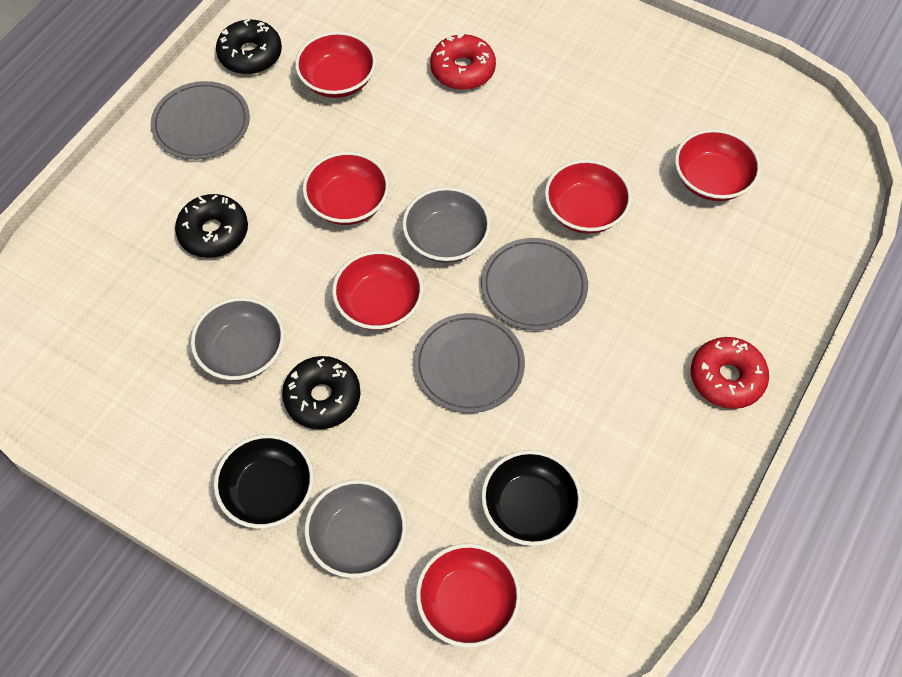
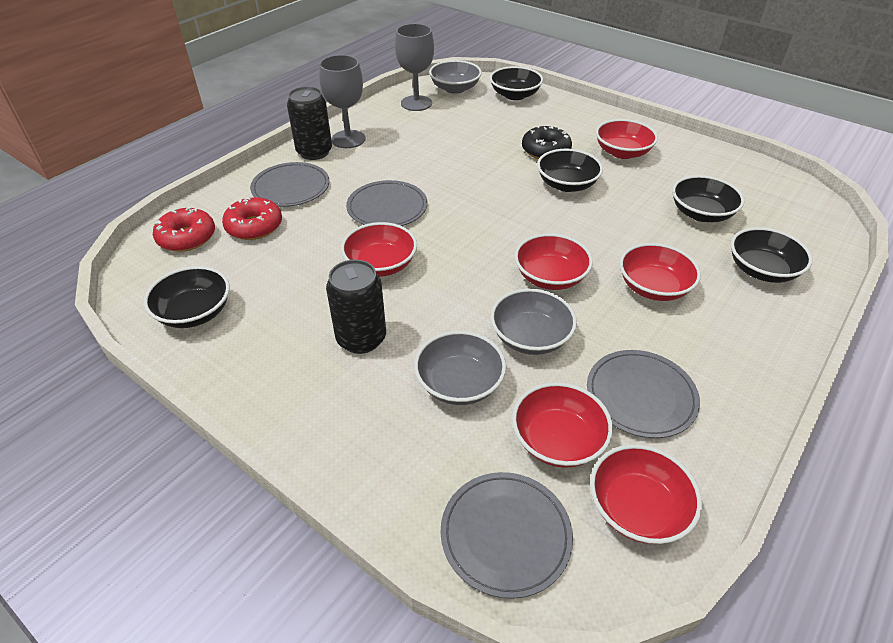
black bowl: 2 -> 5
black can: 0 -> 2
black donut: 3 -> 1
grey goblet: 0 -> 2
grey plate: 3 -> 4

